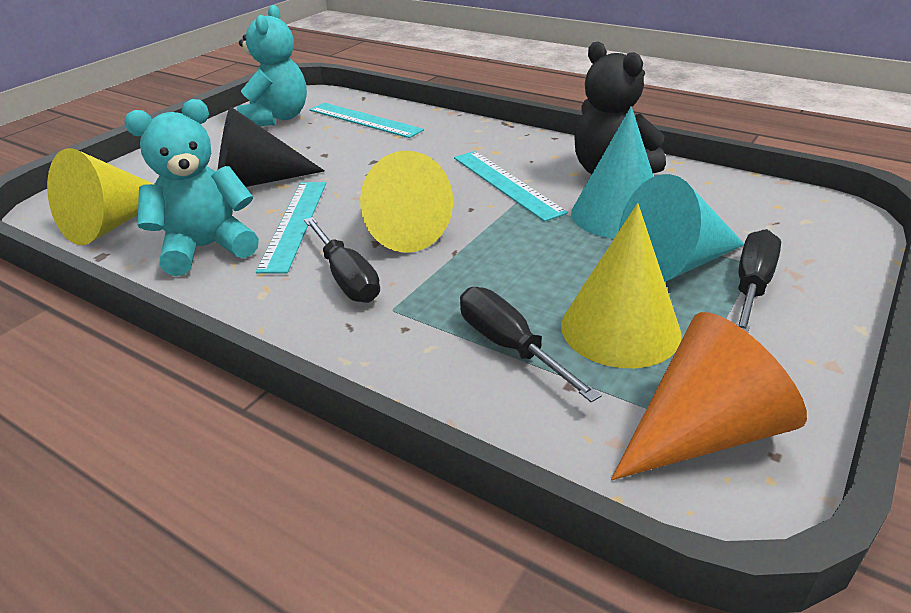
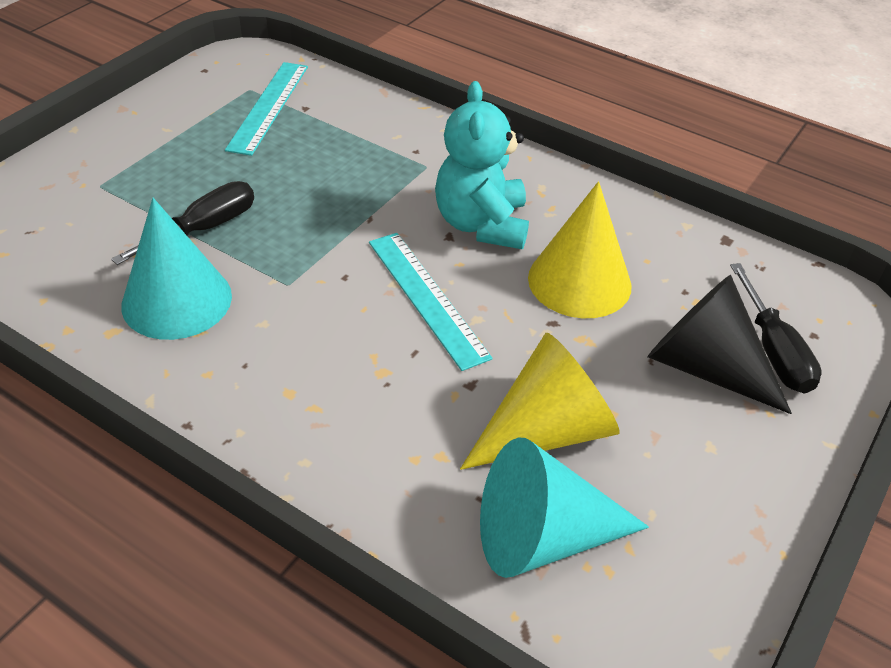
black screwdriver: 3 -> 2
black teddy bear: 1 -> 0
orange cone: 1 -> 0
turquoise ruler: 3 -> 2
turquoise teddy bear: 2 -> 1
yellow cone: 3 -> 2

